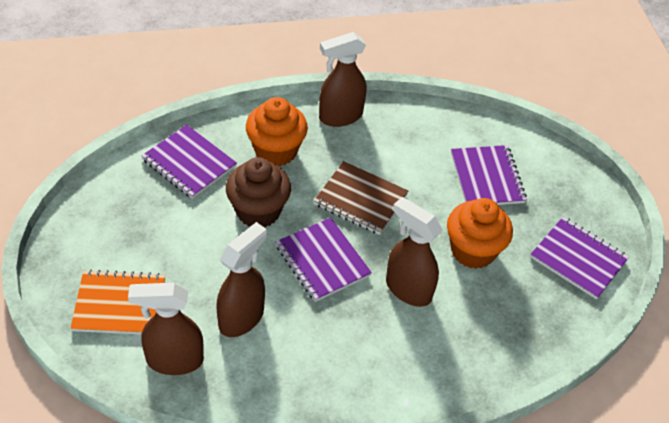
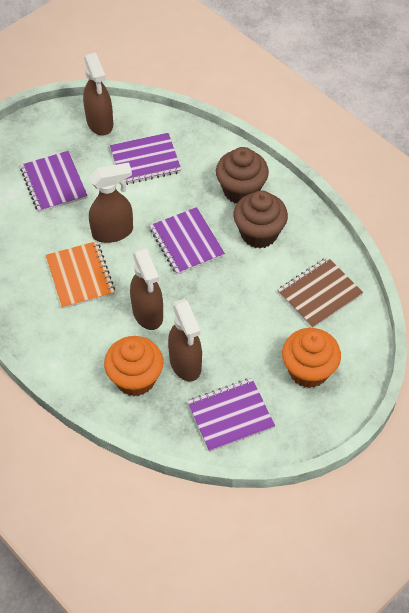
brown cupcake: 1 -> 2

